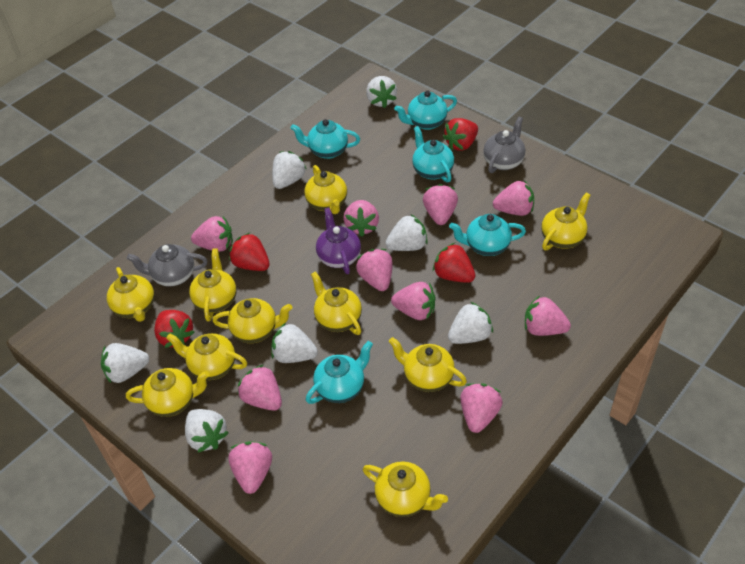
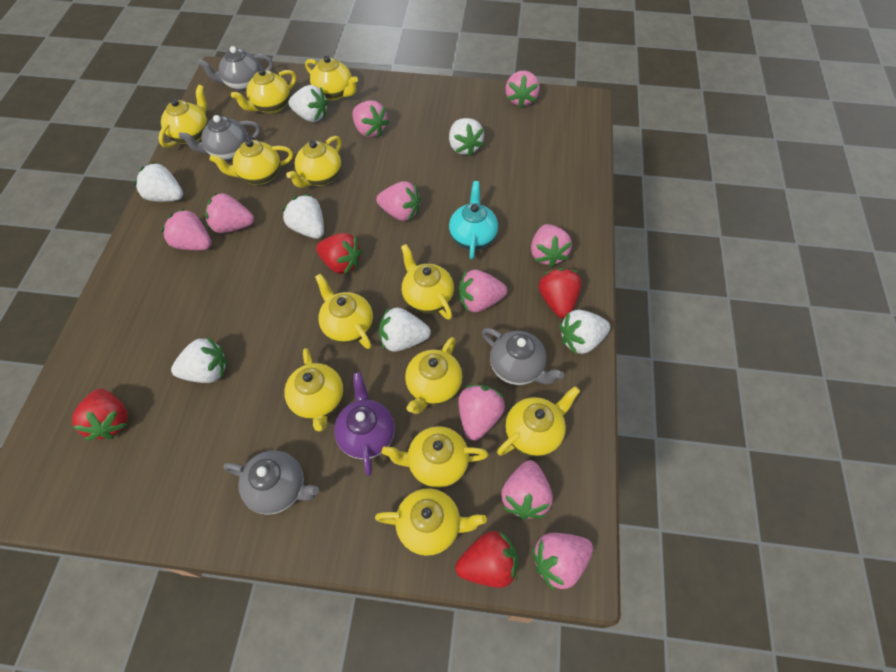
grey teapot: 2 -> 4
turquoise teapot: 5 -> 1
yellow teapot: 10 -> 12

